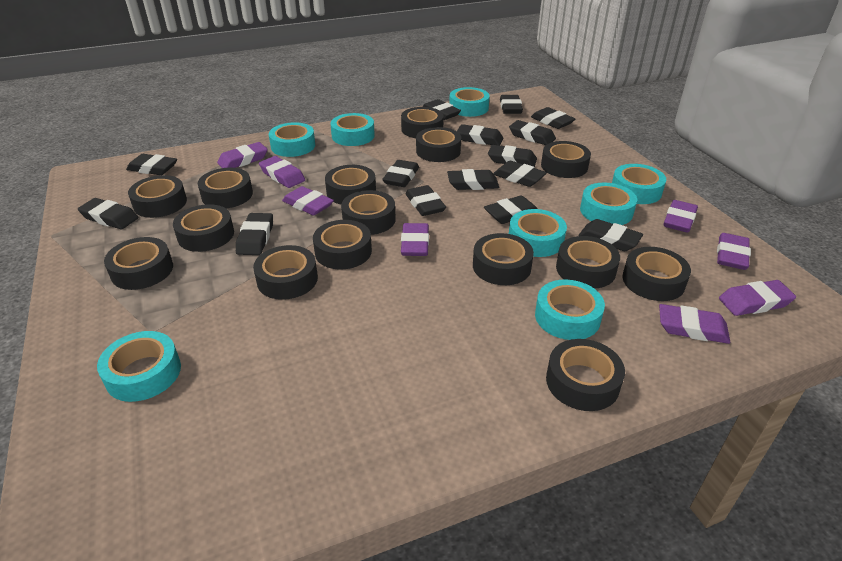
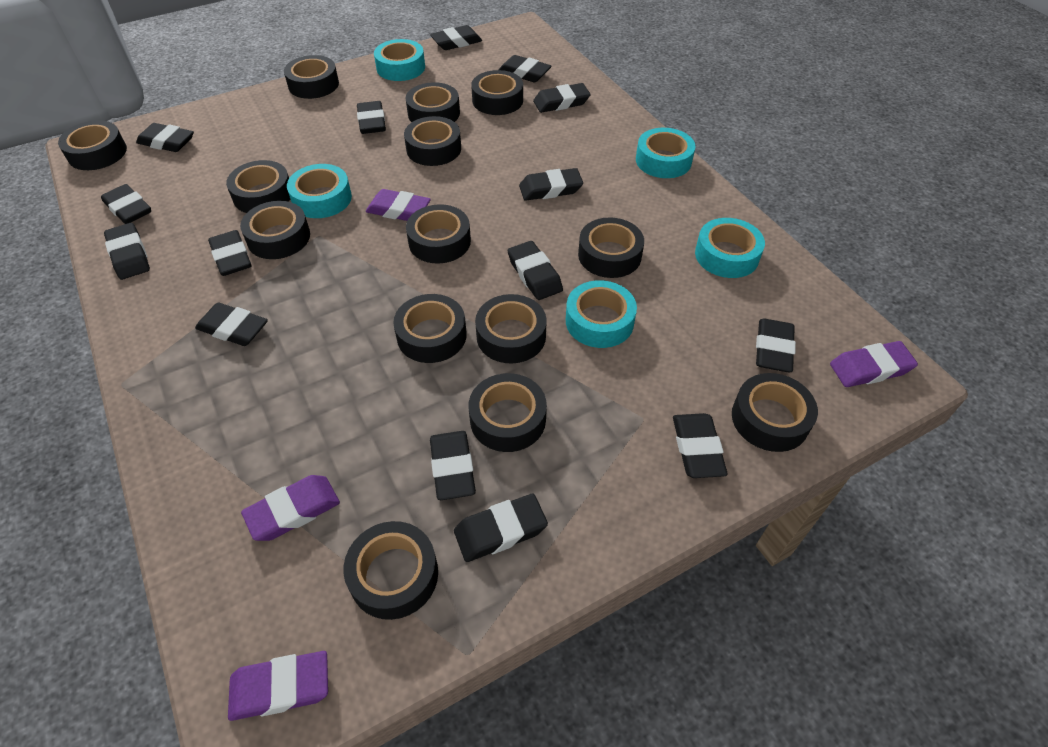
black tape: 15 -> 14
purple eraser: 8 -> 4
turquoise tape: 8 -> 5

